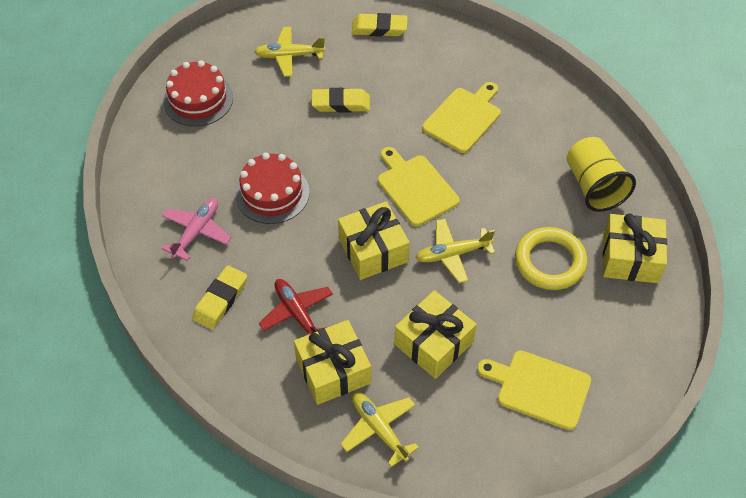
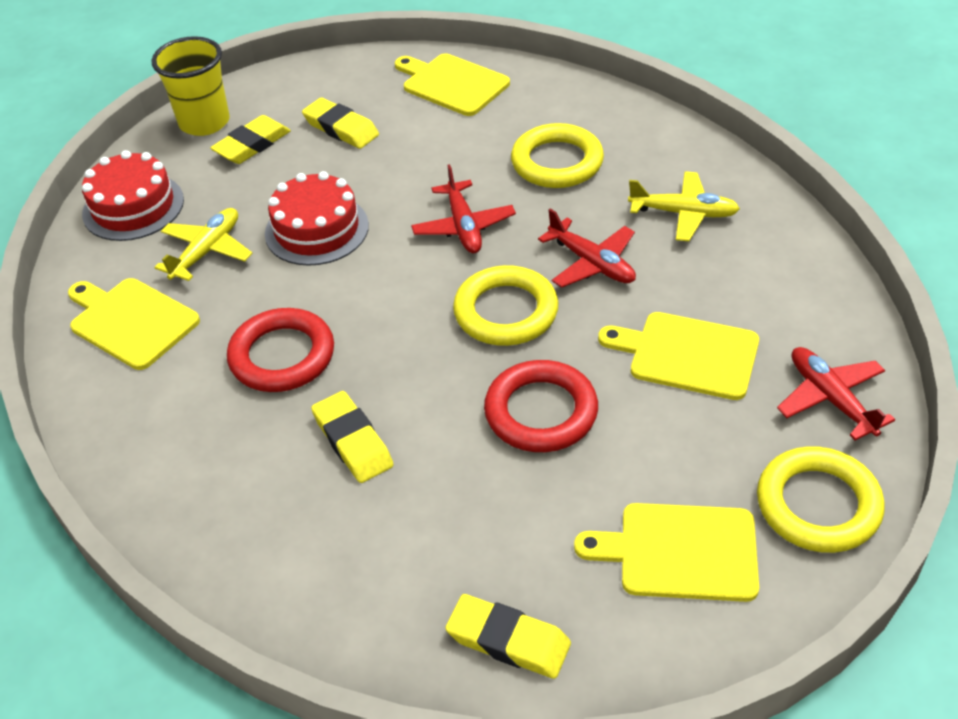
pink plane: 1 -> 0
red plane: 1 -> 3
red ring: 0 -> 2
yellow cutting board: 3 -> 4
yellow eraser: 3 -> 4
yellow gift: 4 -> 0
yellow plane: 3 -> 2
yellow ring: 1 -> 3

